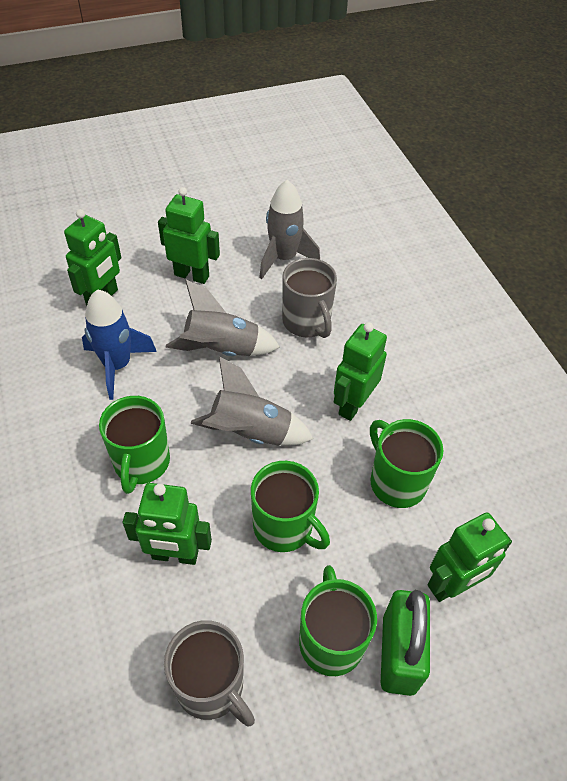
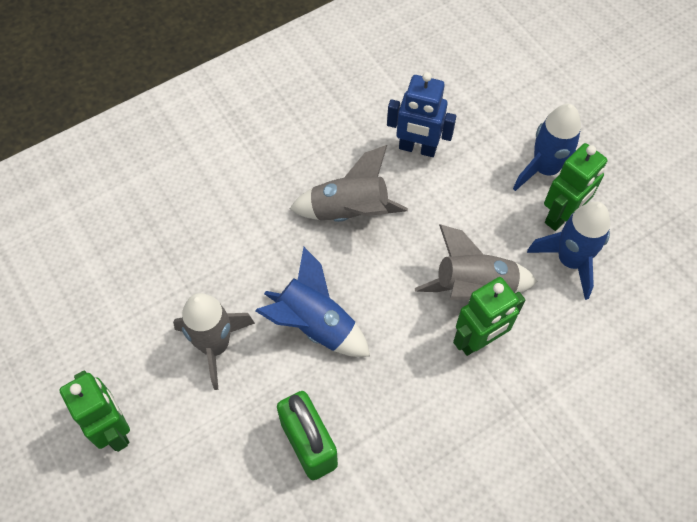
blue robot: 0 -> 1
blue rocket: 1 -> 3
green mug: 4 -> 0
green robot: 5 -> 3
grey mug: 2 -> 0

